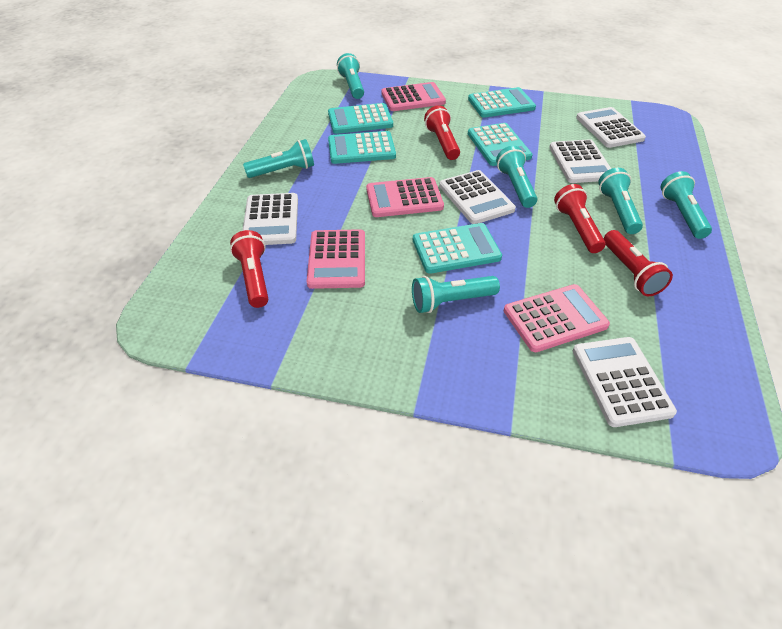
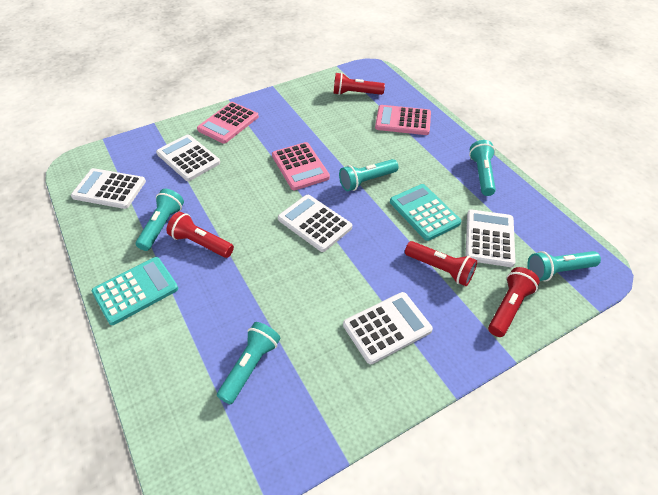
pink calculator: 4 -> 3
turquoise calculator: 5 -> 2
turquoise flashlight: 6 -> 5

